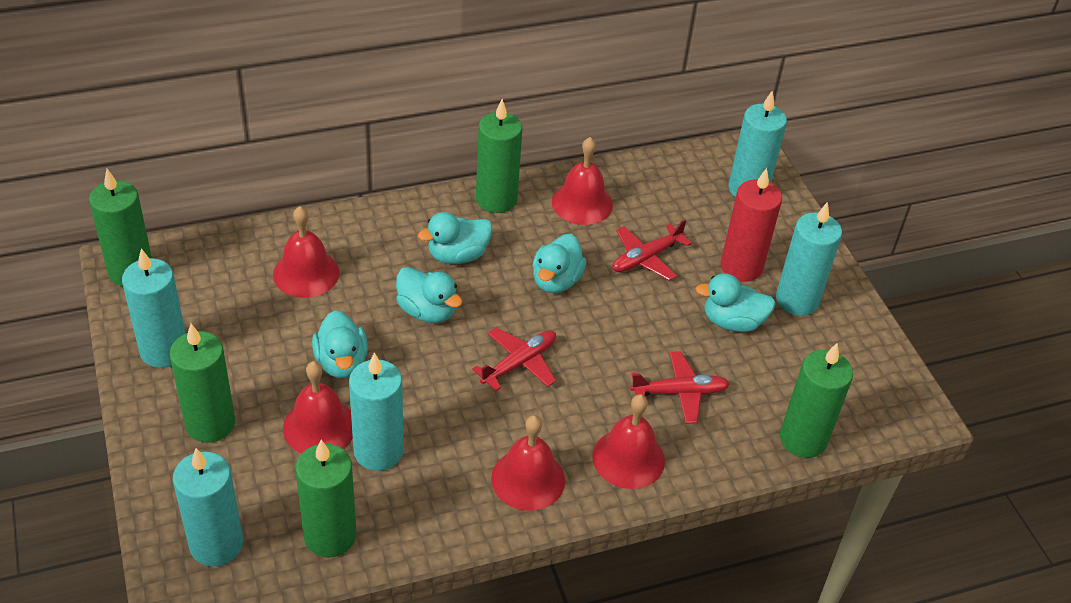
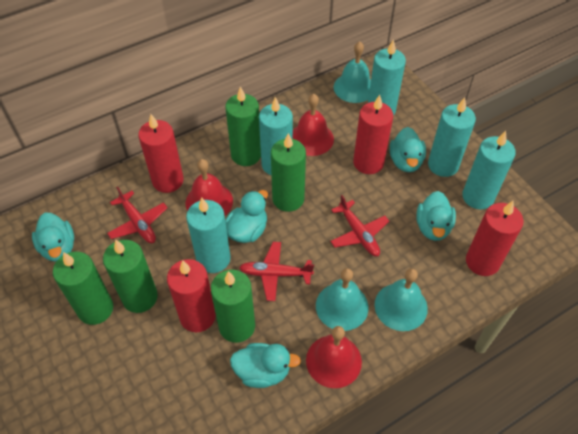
red bell: 5 -> 3
red candle: 1 -> 4
turquoise bell: 0 -> 3

